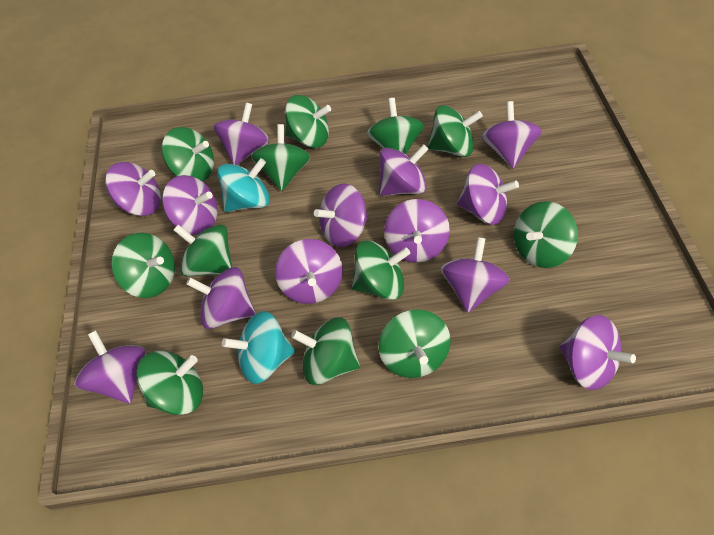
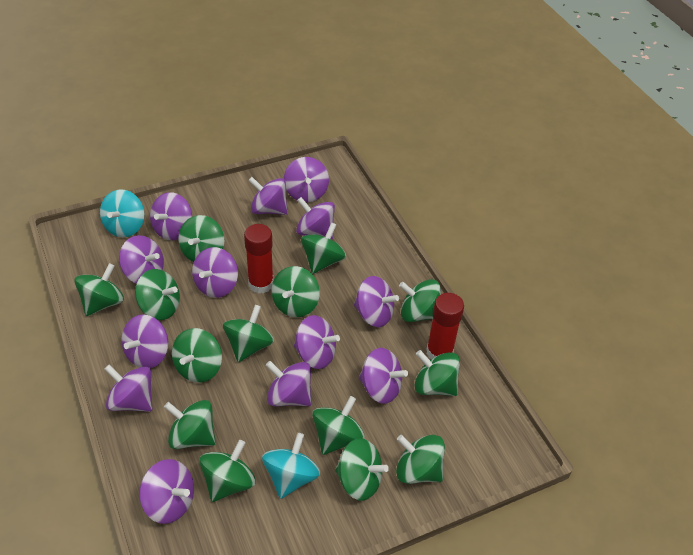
green spinning top: 12 -> 14
red glue stick: 0 -> 2

